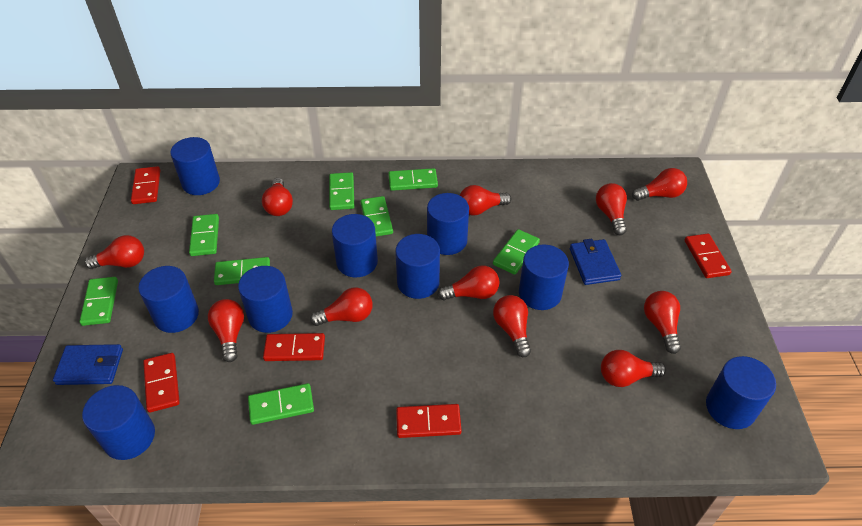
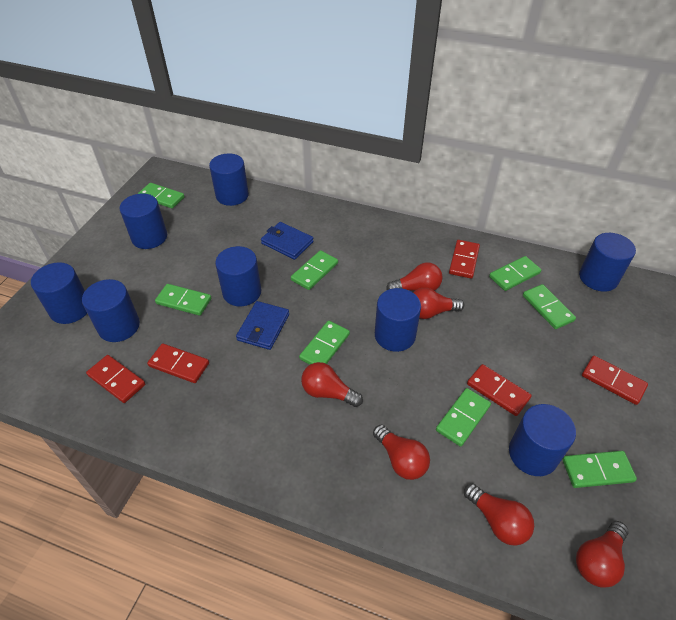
blue cylinder: 9 -> 8
red light bulb: 11 -> 6

